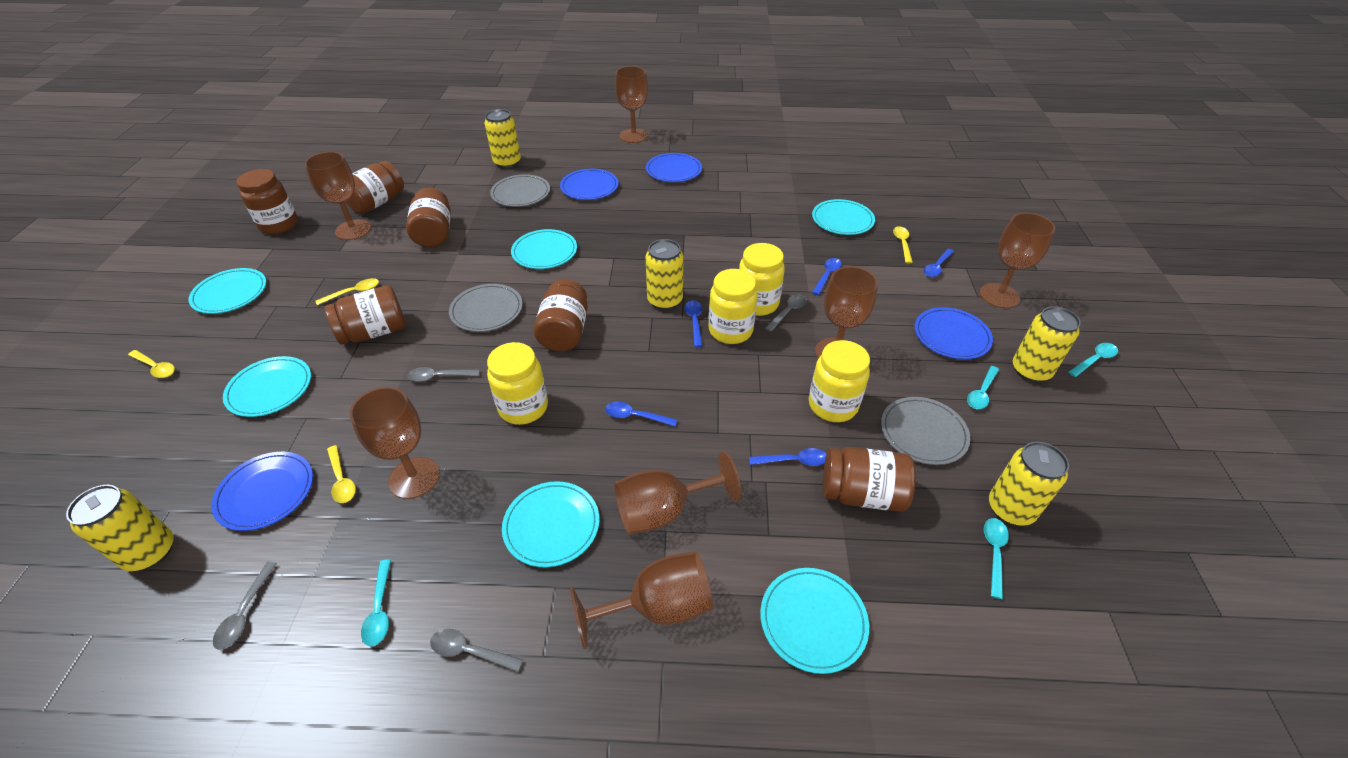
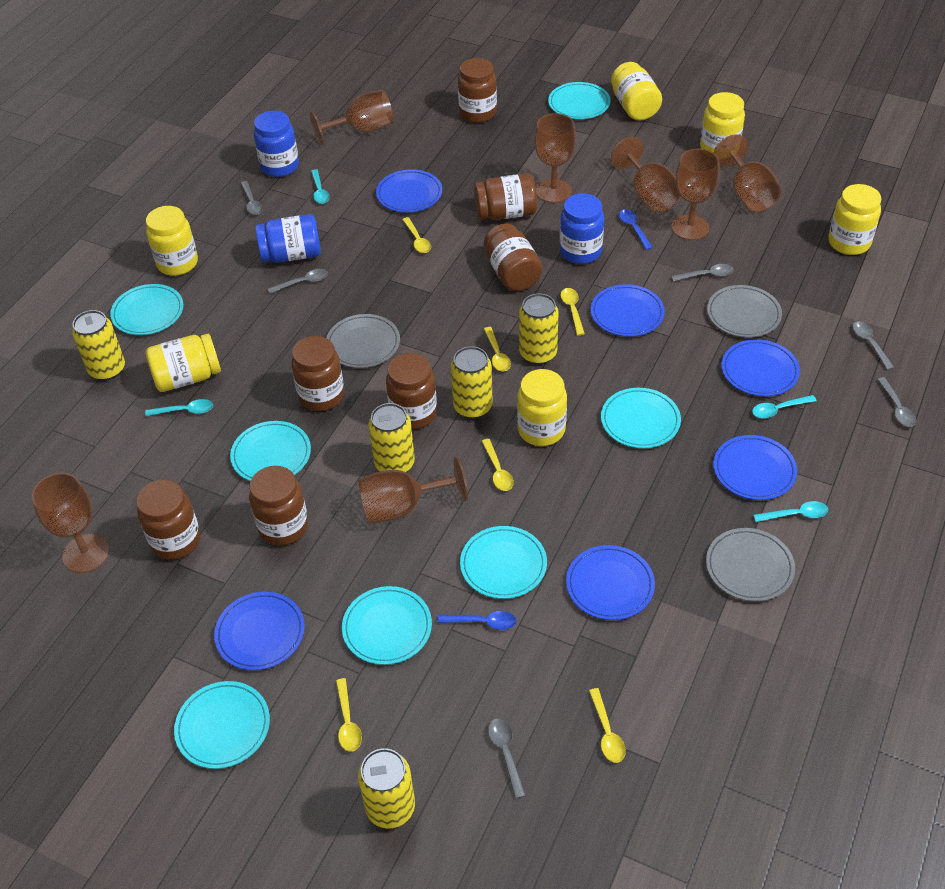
blue jar: 0 -> 3
blue plate: 4 -> 6
blue spoon: 5 -> 2
brown jar: 6 -> 7
grey spoon: 4 -> 6
turquoise plate: 6 -> 7
yellow jar: 4 -> 6
yellow spoon: 4 -> 6

